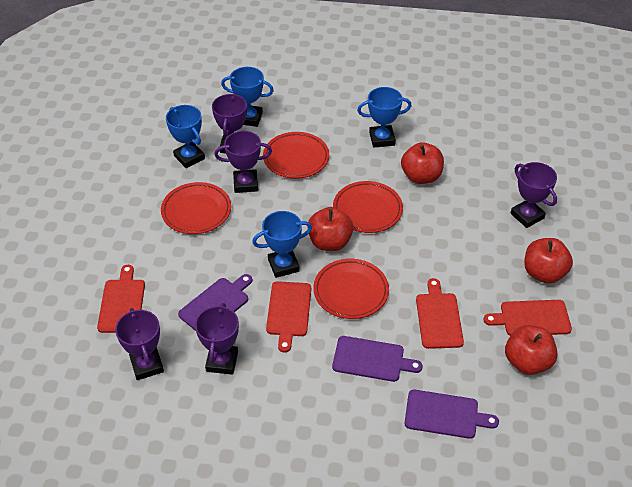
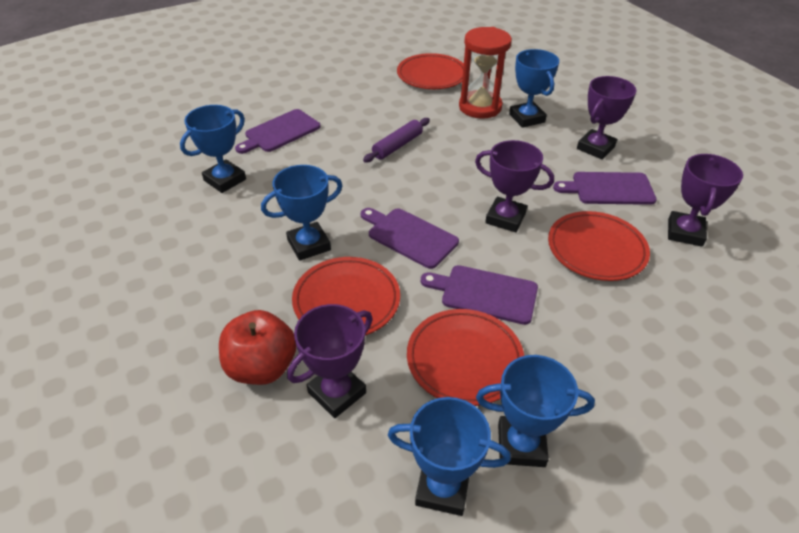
blue trophy: 4 -> 5
purple cutting board: 3 -> 4
purple rolling pin: 0 -> 1
purple trophy: 5 -> 4
red apple: 4 -> 1
red cutting board: 4 -> 0
red hourglass: 0 -> 1

